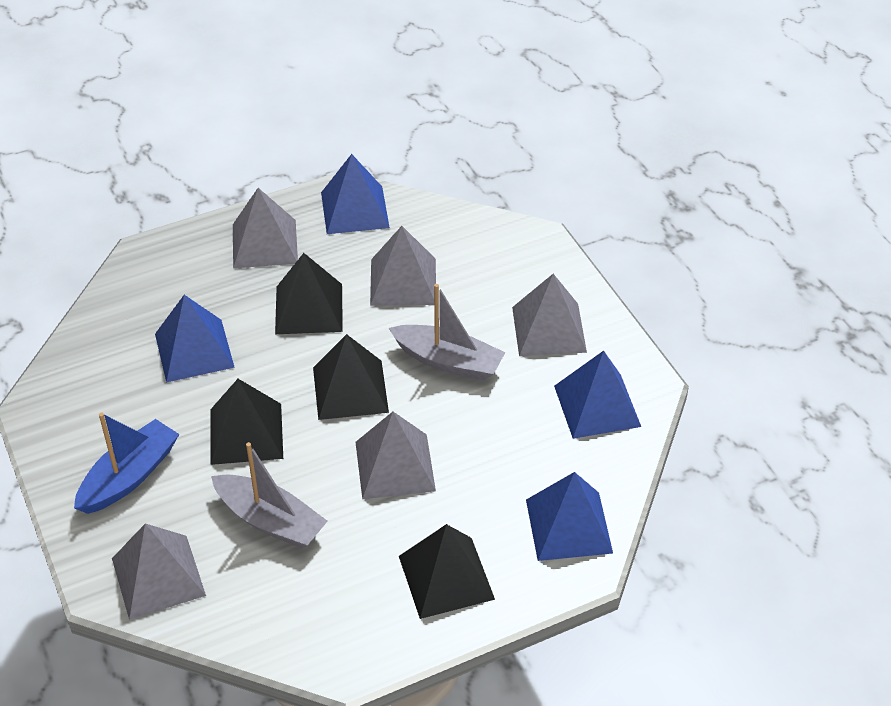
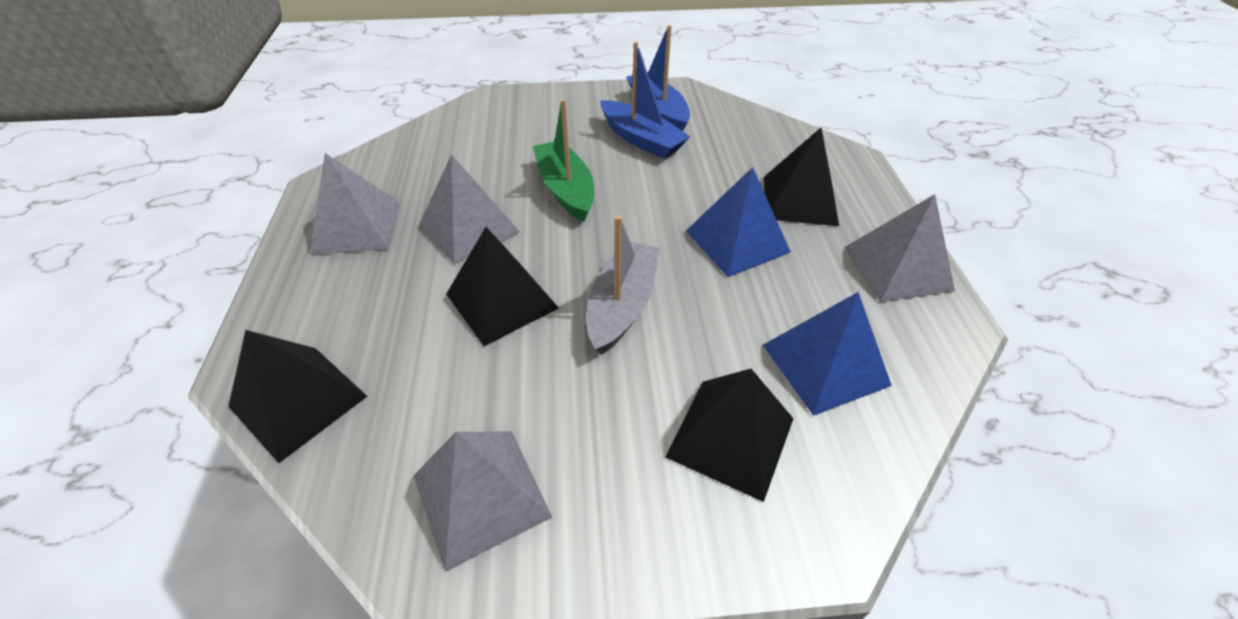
blue boat: 1 -> 2
blue pyramid: 4 -> 2
green boat: 0 -> 1
grey boat: 2 -> 1
grey pyramid: 5 -> 4

